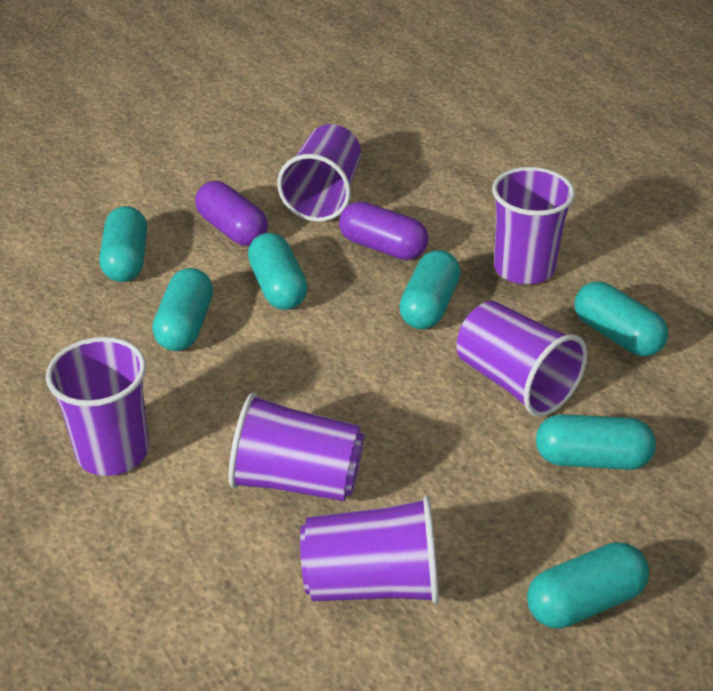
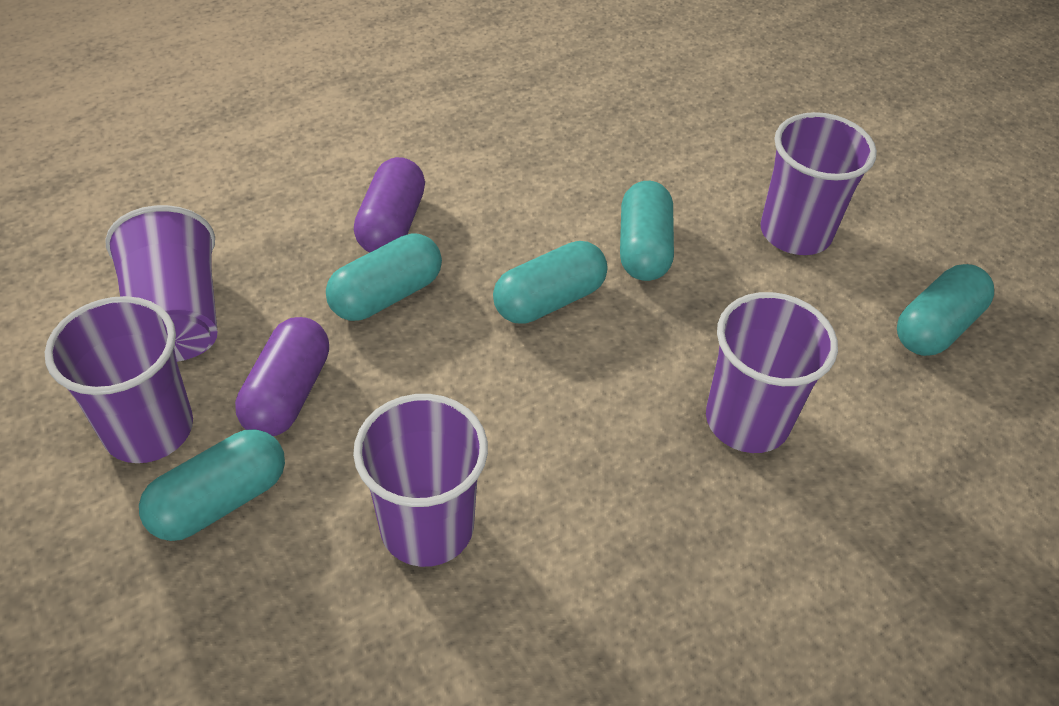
purple cup: 6 -> 5
turquoise capsule: 7 -> 5

